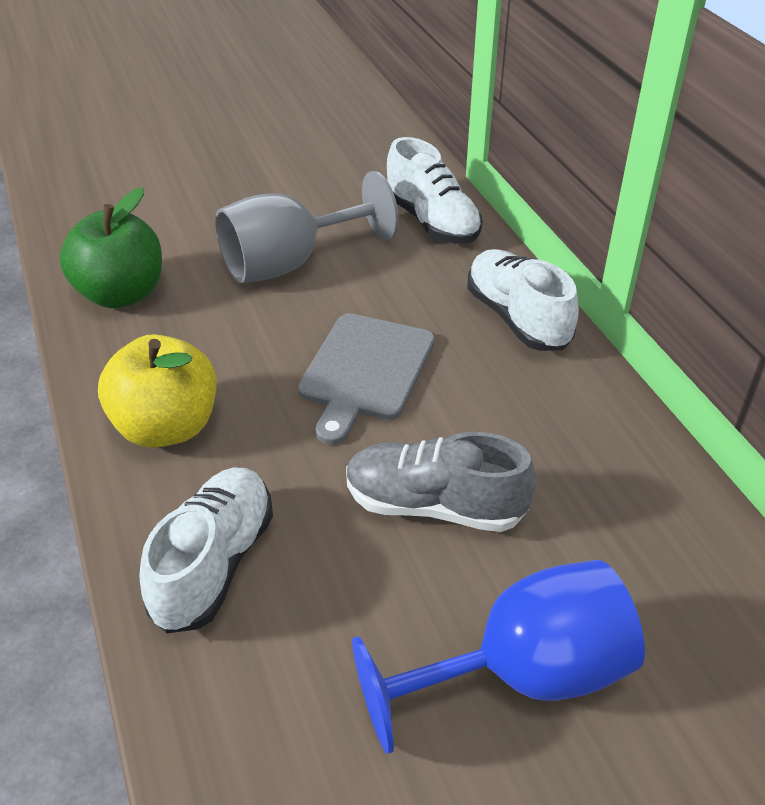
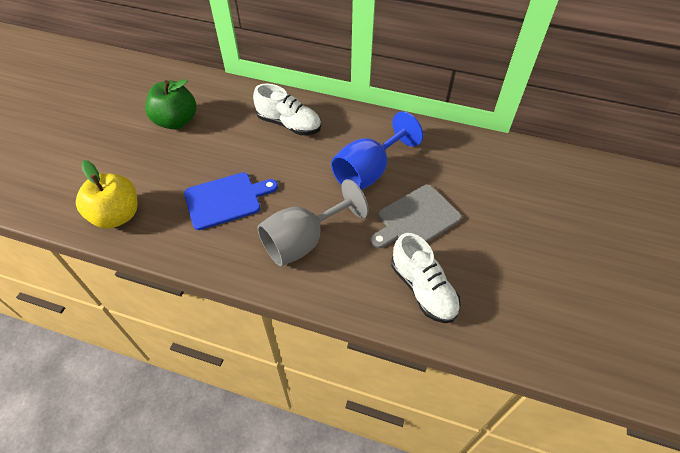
blue cutting board: 0 -> 1
grey shoe: 1 -> 0
white shoe: 3 -> 2

